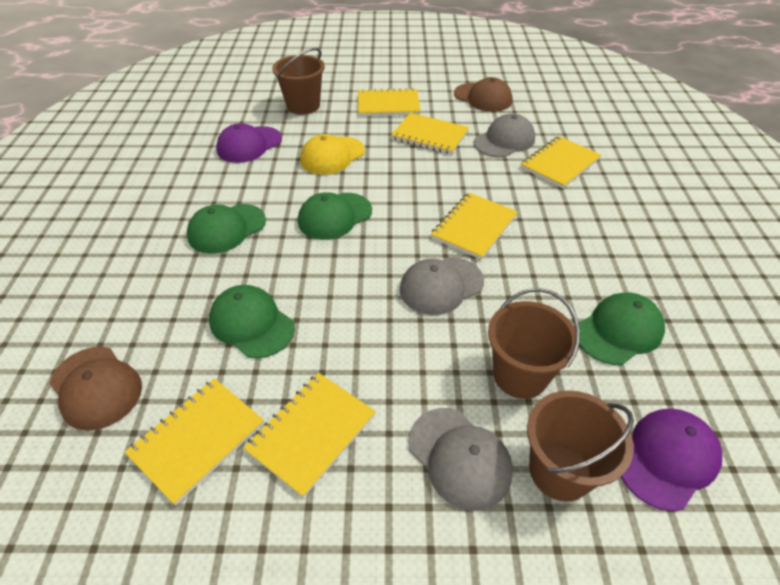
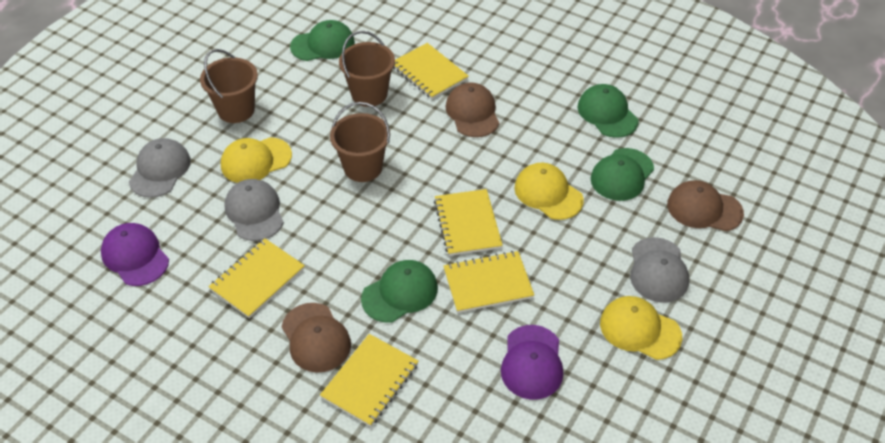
brown cap: 2 -> 3
yellow cap: 1 -> 3
yellow notebook: 6 -> 5

